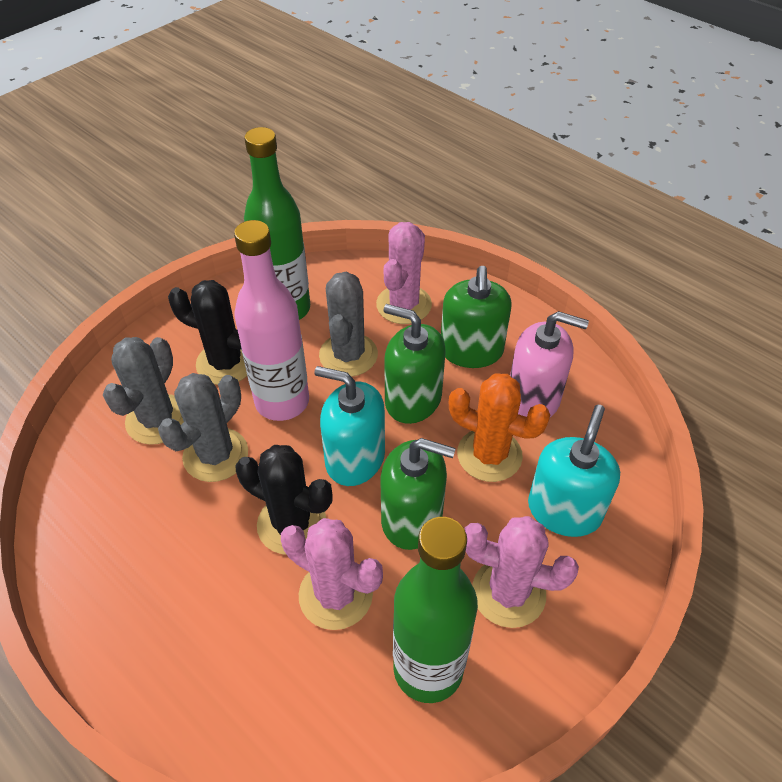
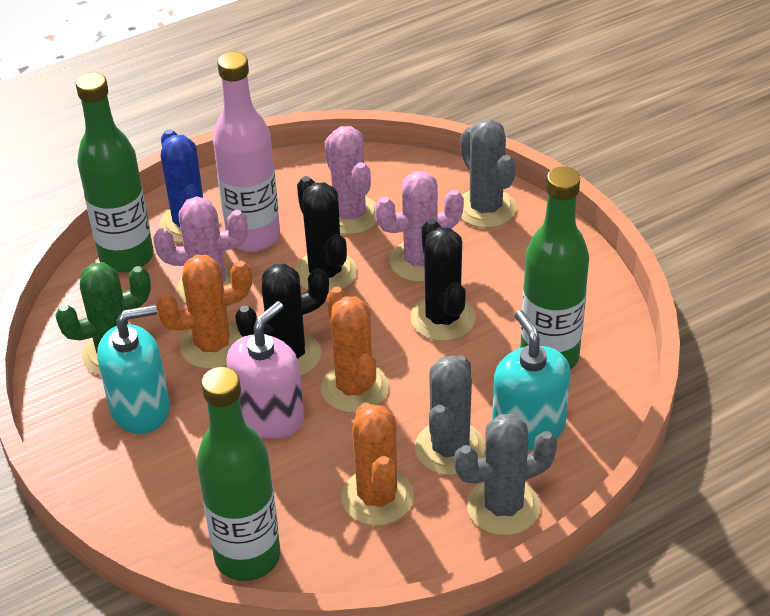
black cactus: 2 -> 3
blue cactus: 0 -> 1
green bottle: 2 -> 3
green cactus: 0 -> 1
green soap dispenser: 3 -> 0
orange cactus: 1 -> 3

